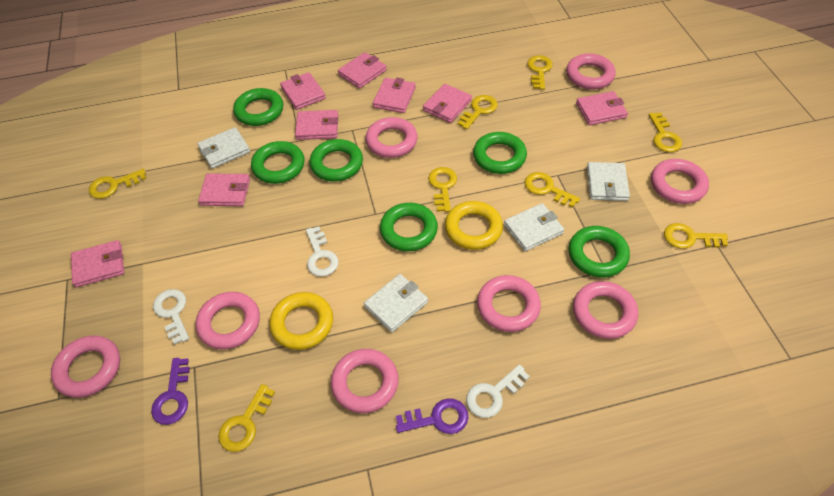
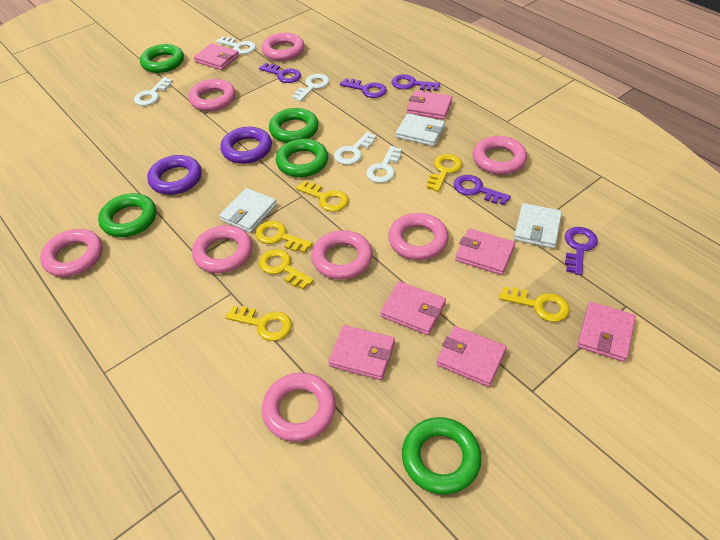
green ring: 6 -> 5
pink wallet: 8 -> 7
purple key: 2 -> 5
purple ring: 0 -> 2
white key: 3 -> 5
white wallet: 4 -> 3
yellow key: 8 -> 6
yellow ring: 2 -> 0

